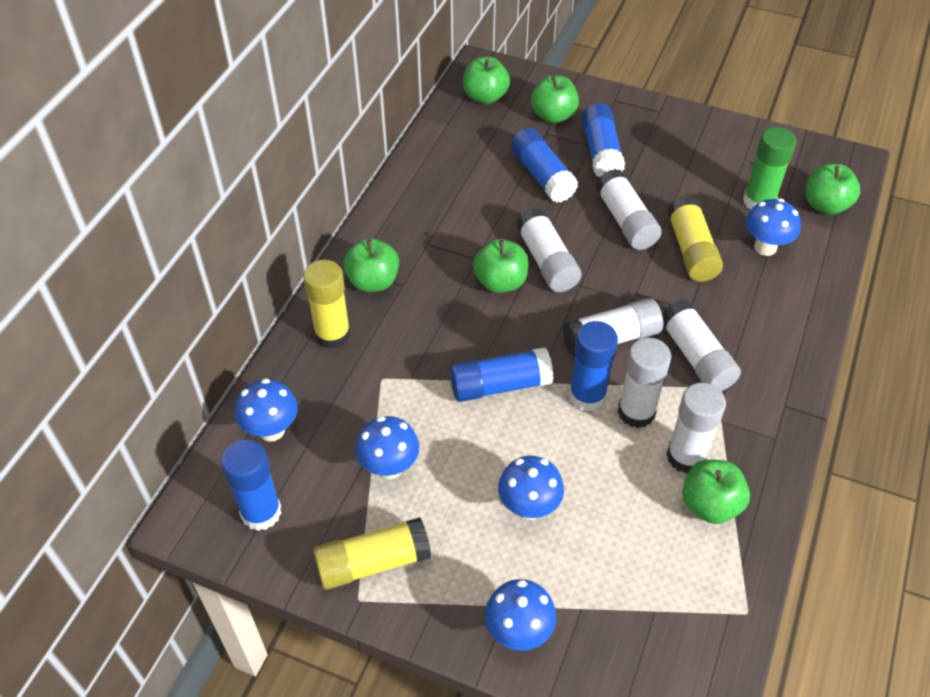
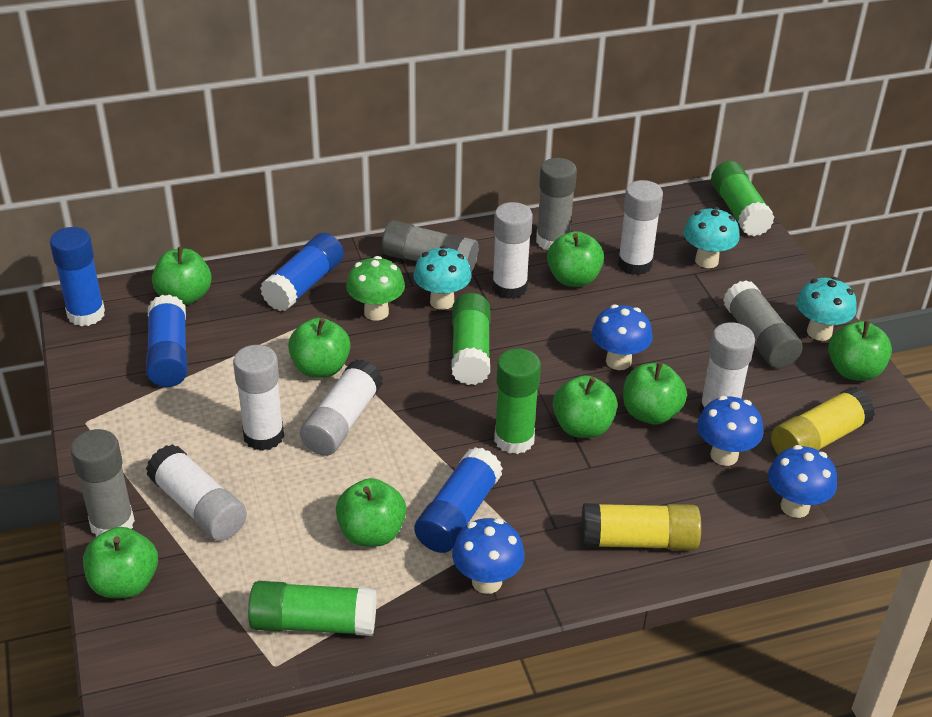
blue glue stick: 5 -> 4
blue mushroom: 5 -> 4
green apple: 6 -> 8
green glue stick: 1 -> 4
green mushroom: 0 -> 1
grey glue stick: 0 -> 4
turquoise mushroom: 0 -> 3
yellow glue stick: 3 -> 2

